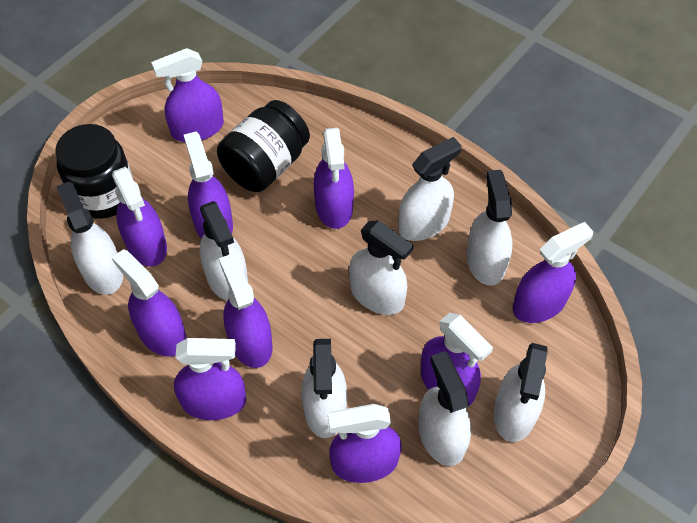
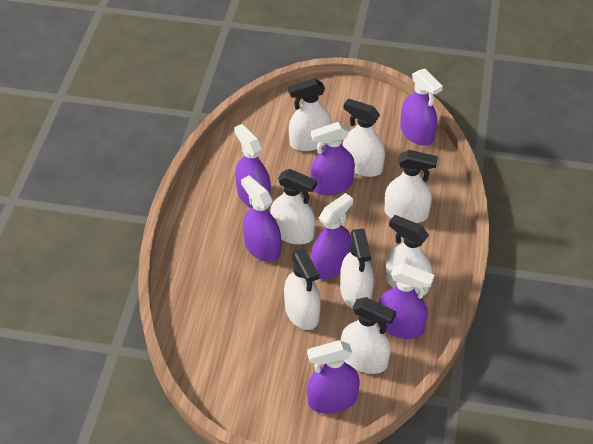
black jar: 2 -> 0
purple spray bottle: 10 -> 7

